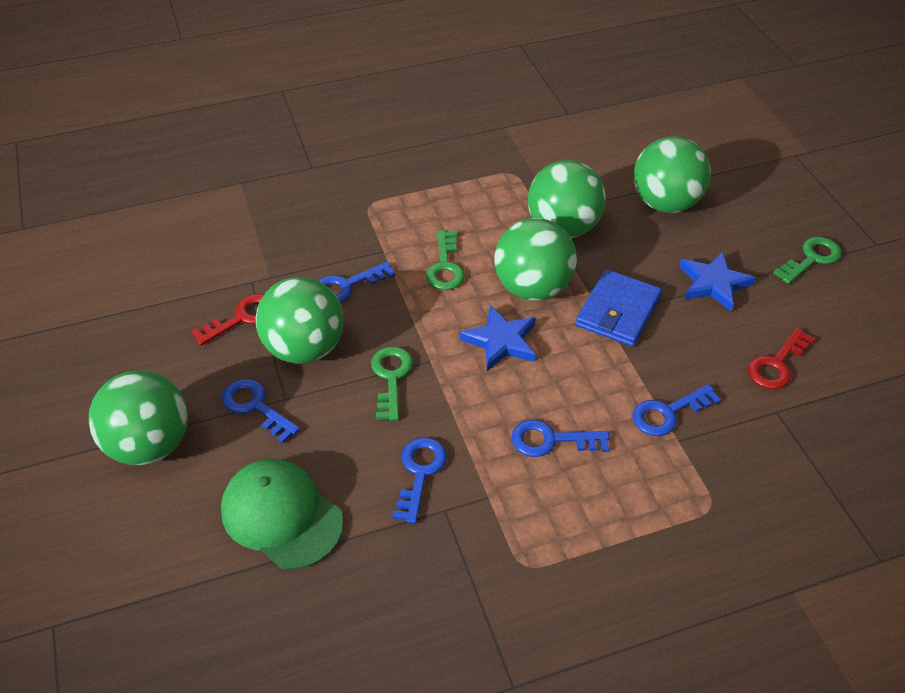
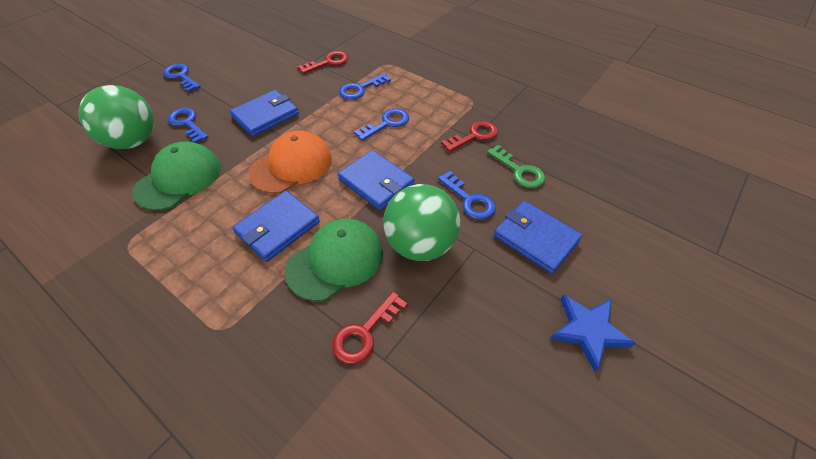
blue star: 2 -> 1
blue wallet: 1 -> 4
green ball: 5 -> 2
green cap: 1 -> 2
green key: 3 -> 1
orange cap: 0 -> 1
red key: 2 -> 3

